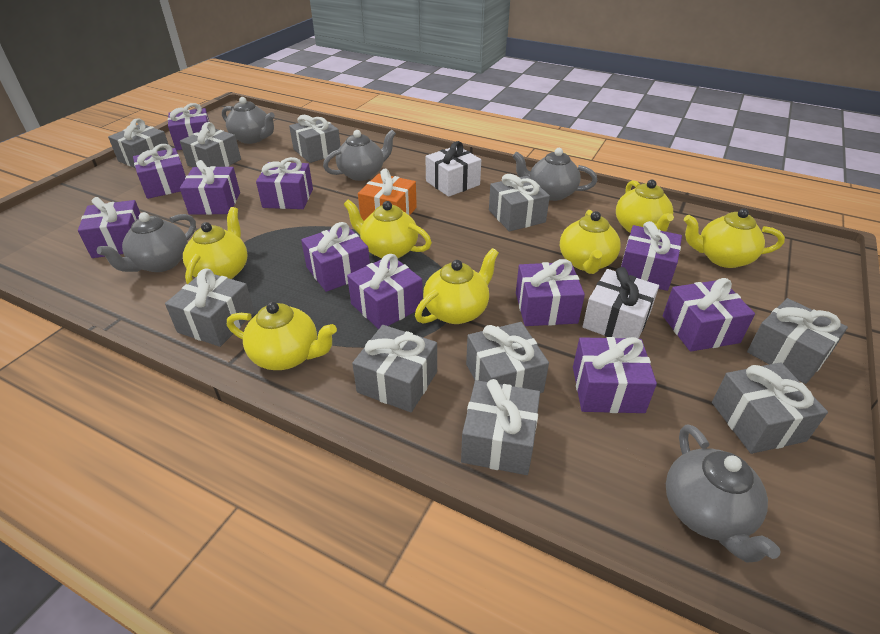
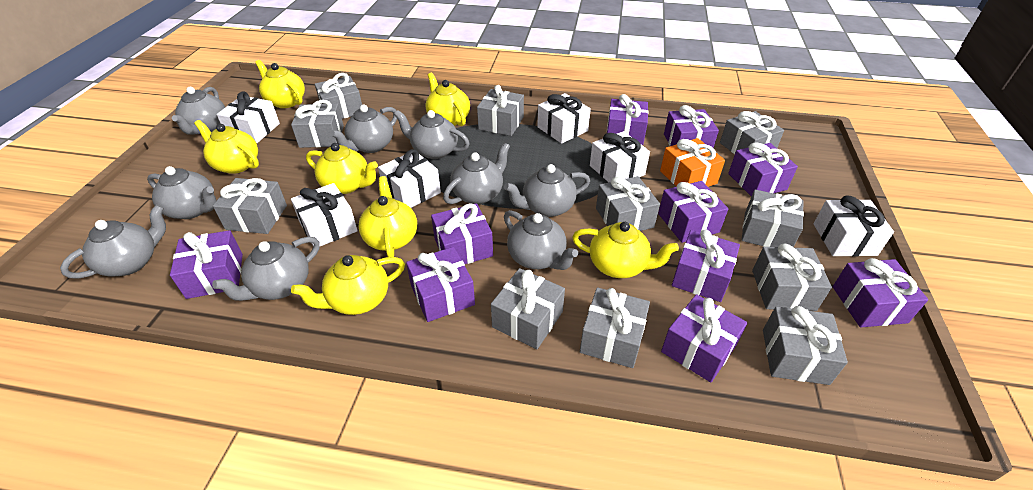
grey gift: 10 -> 11
grey teapot: 5 -> 9
purple gift: 11 -> 10
white gift: 2 -> 6

